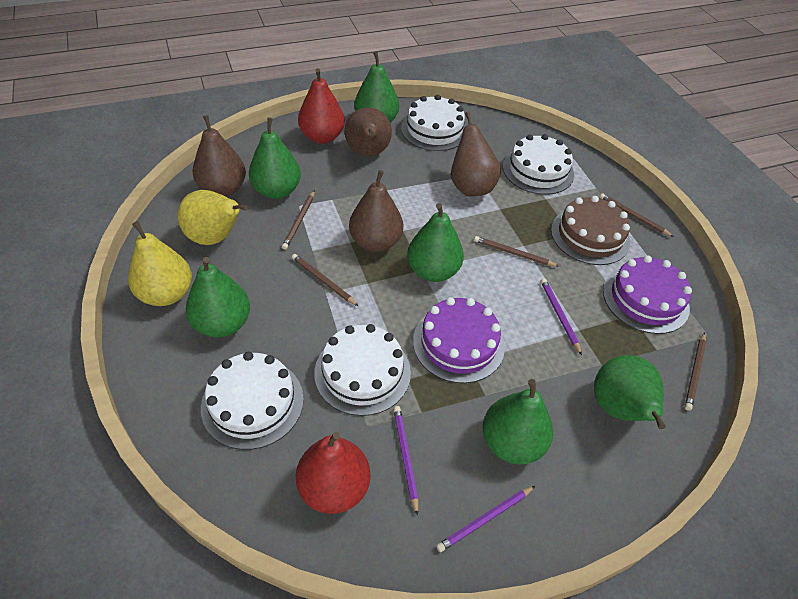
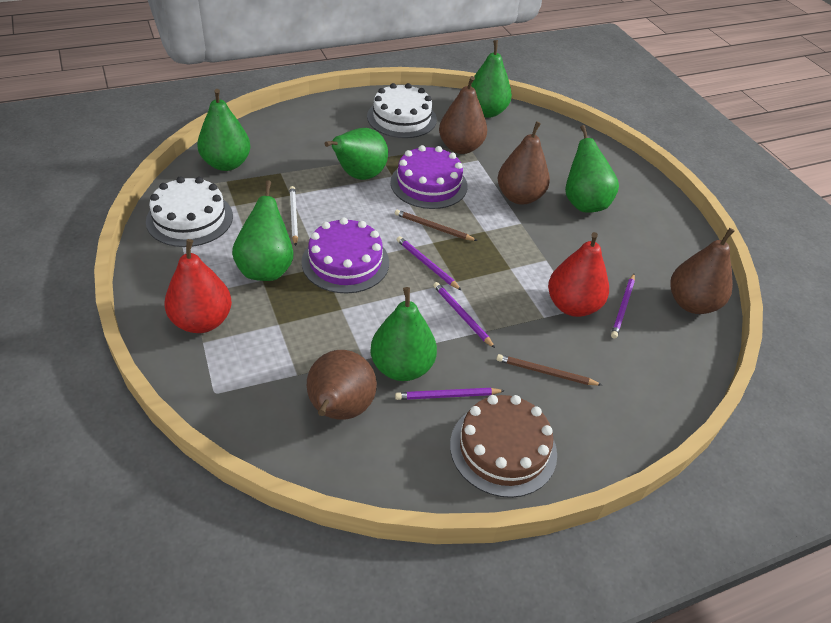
brown pencil: 5 -> 2
purple pencil: 3 -> 4
white cake: 4 -> 2
white pencil: 0 -> 1
yellow pear: 2 -> 0

